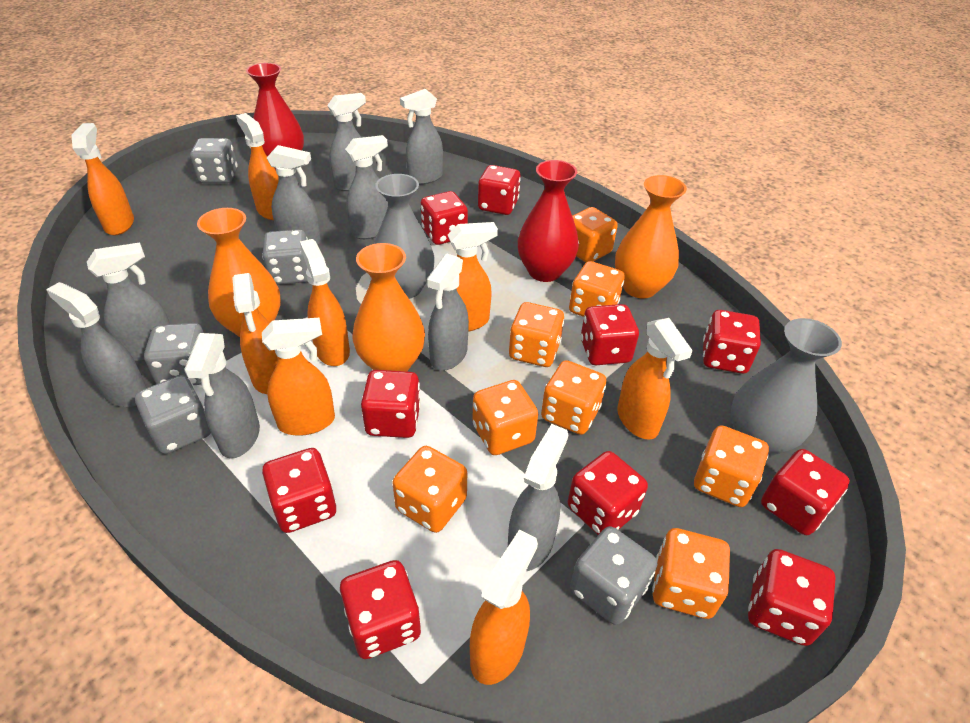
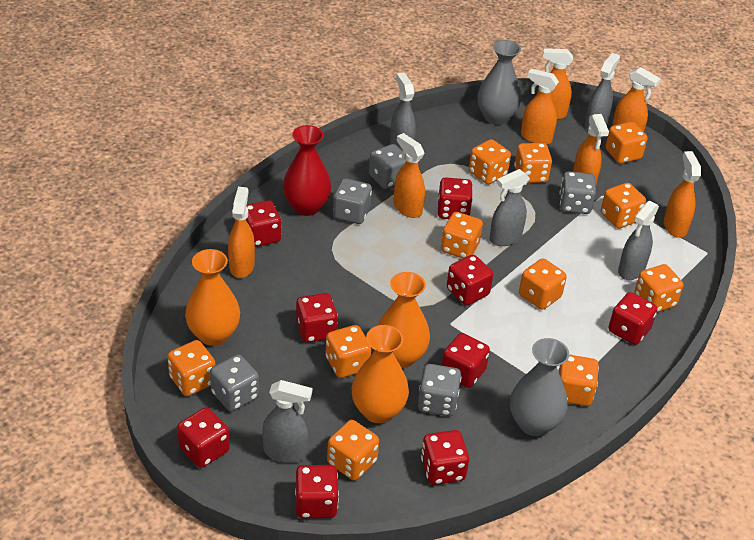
grey spray bottle: 9 -> 5
orange dice: 8 -> 11
orange spray bottle: 8 -> 7
red dice: 10 -> 9
red vase: 2 -> 1

